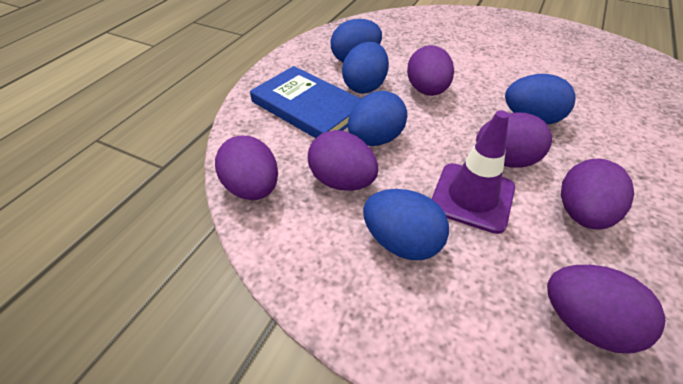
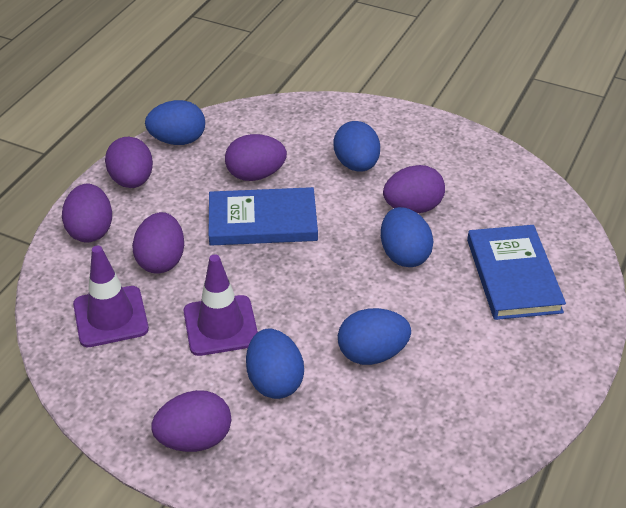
blue book: 1 -> 2
purple traffic cone: 1 -> 2

